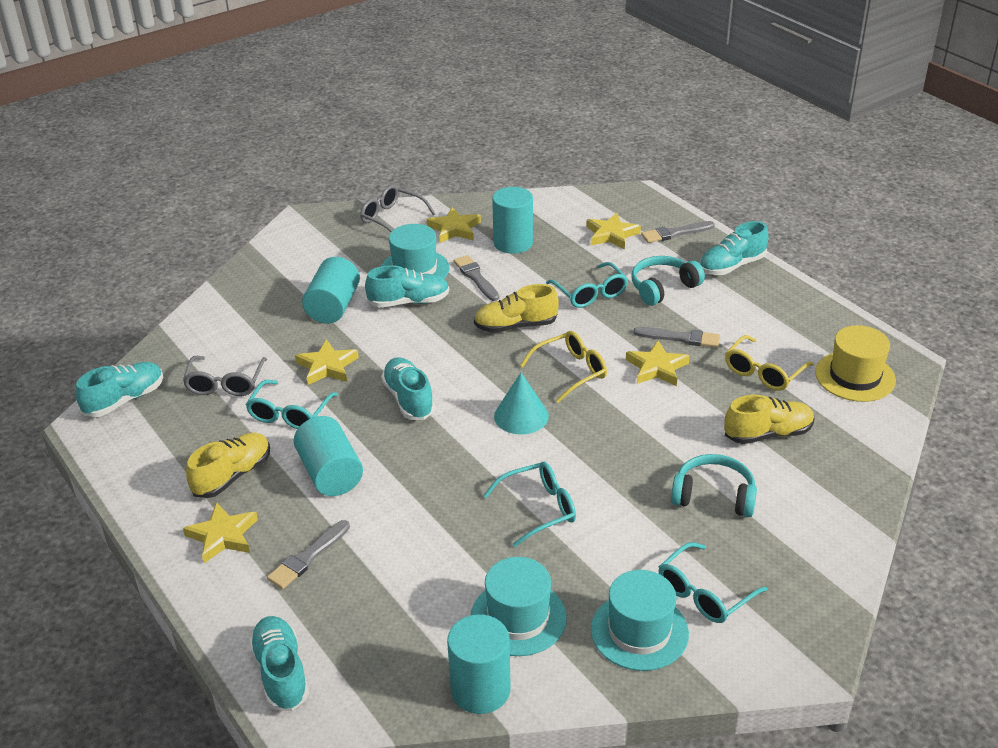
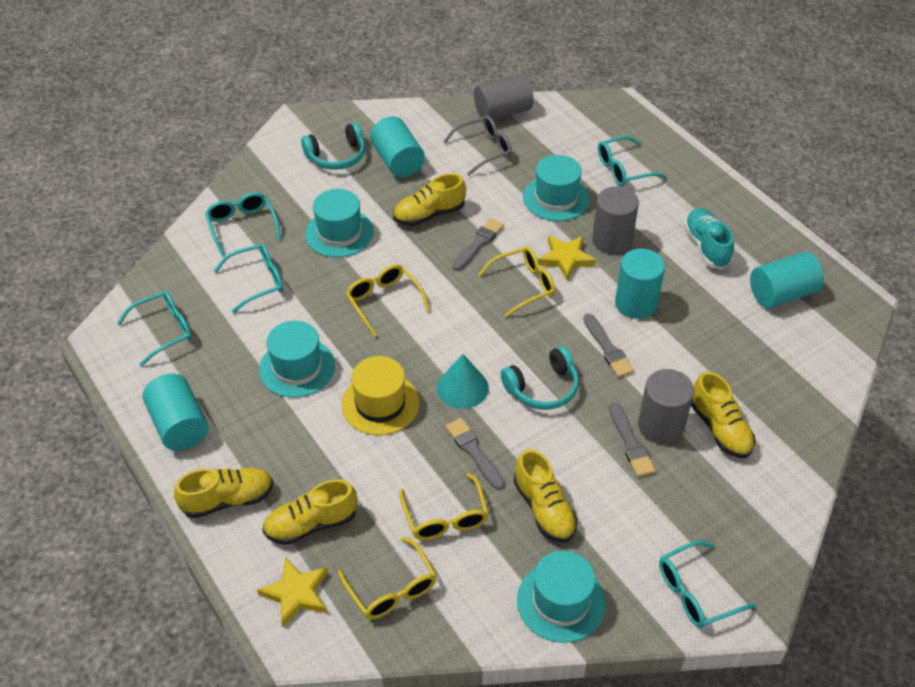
grey cylinder: 0 -> 3
grey glasses: 2 -> 1
turquoise glasses: 4 -> 5
turquoise hat: 3 -> 4
turquoise shoe: 5 -> 1
yellow glasses: 2 -> 4
yellow shoe: 3 -> 5
yellow star: 5 -> 2

